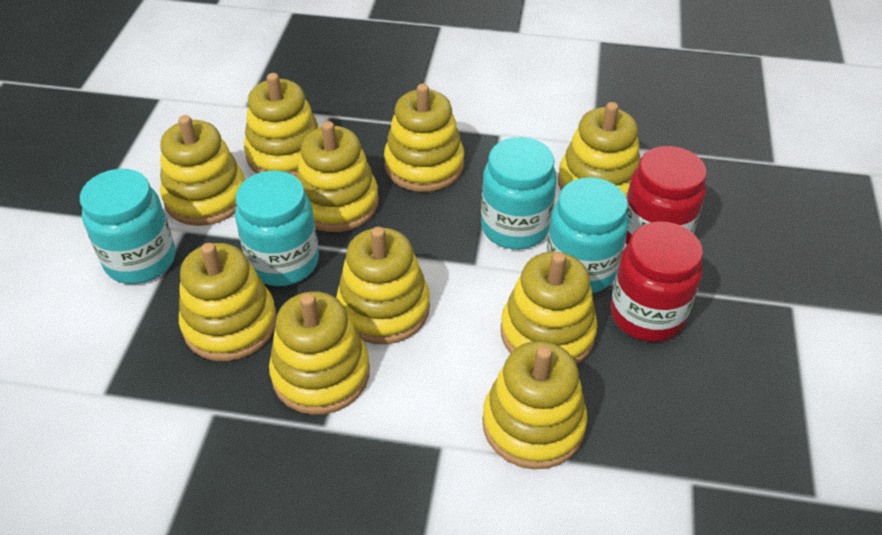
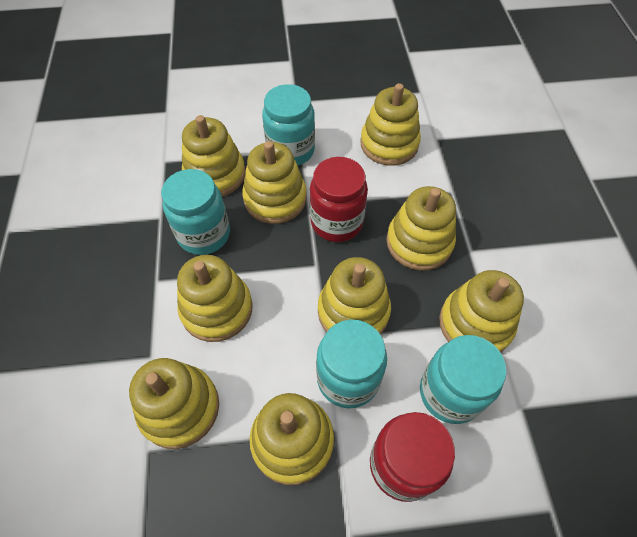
yellow stacking toy: 10 -> 9

